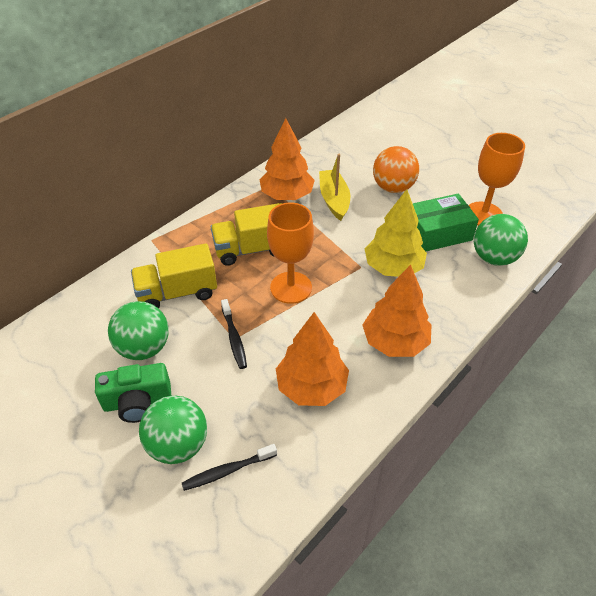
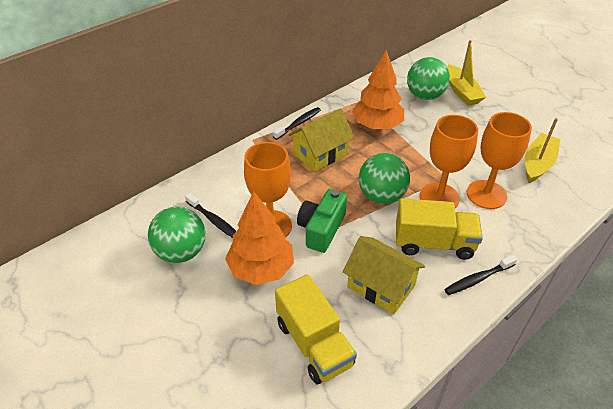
black toothbrush: 2 -> 3
green box: 1 -> 0
orange ball: 1 -> 0
orange goblet: 2 -> 3
orange tree: 3 -> 2
yellow boat: 1 -> 2
yellow house: 0 -> 2
yellow tree: 1 -> 0

